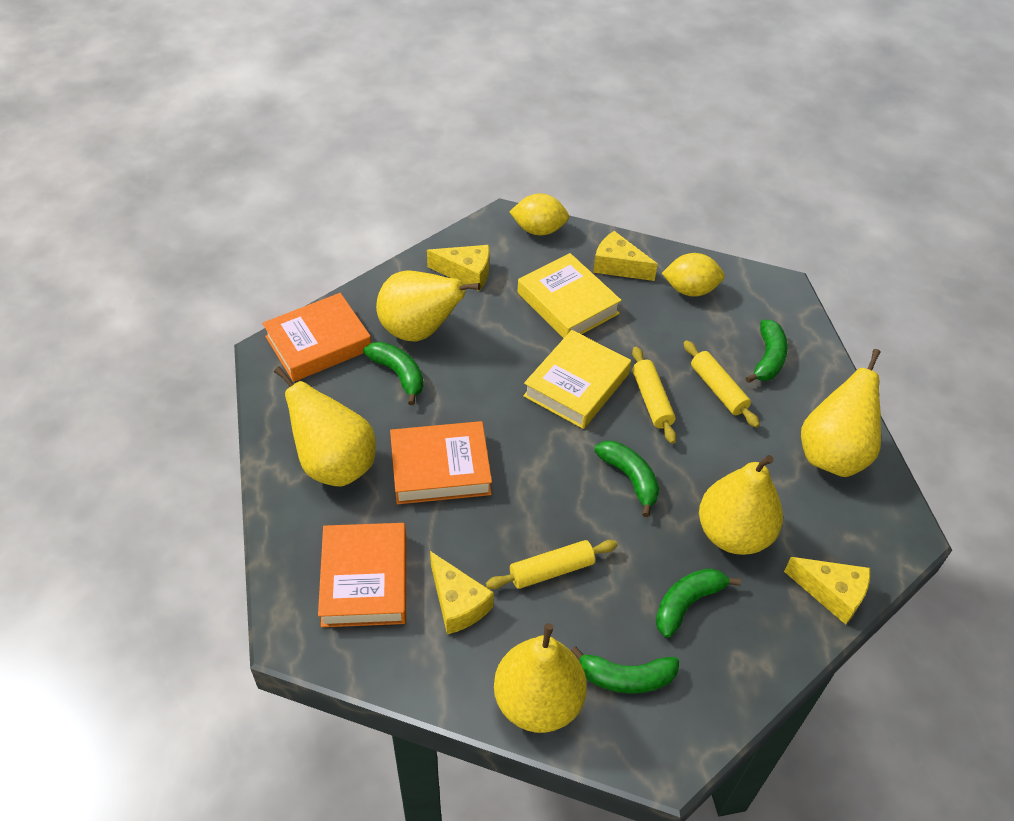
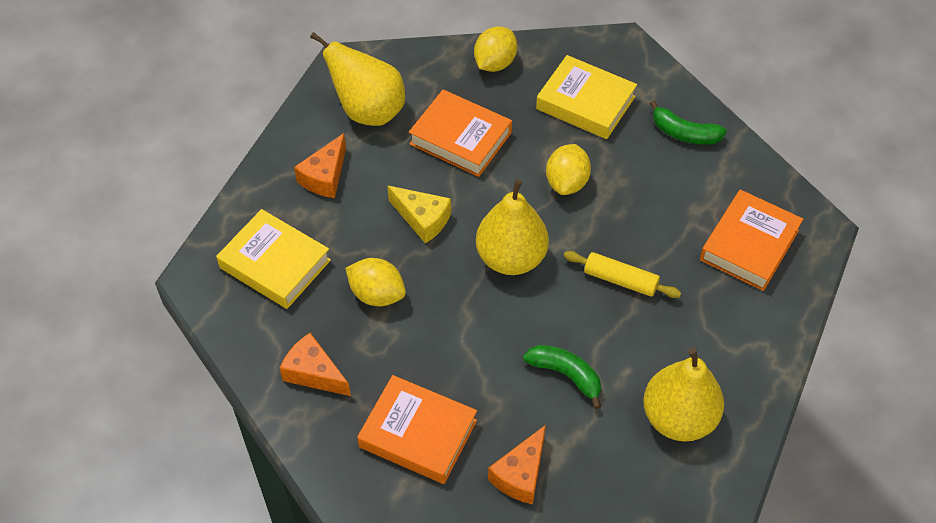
green banana: 5 -> 2
orange cheese: 0 -> 3
yellow cheese: 4 -> 1
yellow lemon: 2 -> 3
yellow pear: 5 -> 3
yellow rolling pin: 3 -> 1

